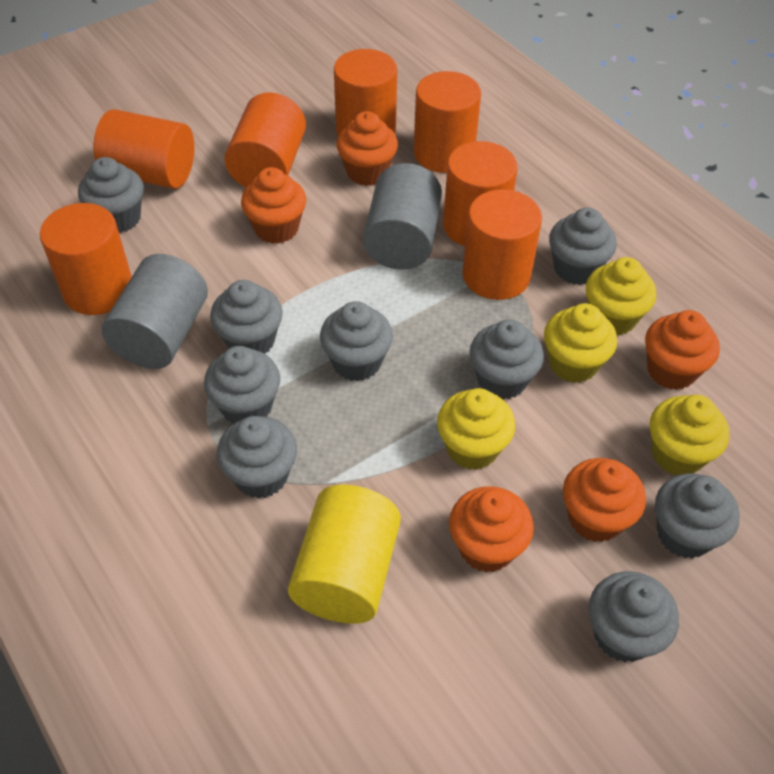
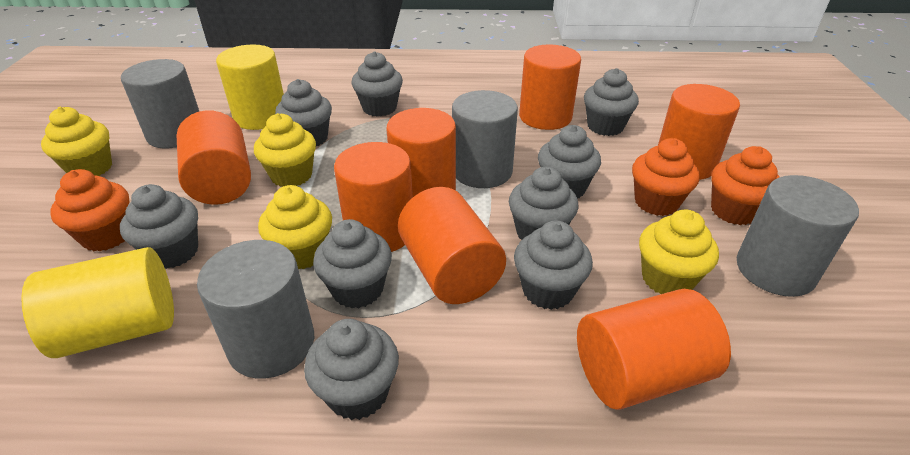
grey cylinder: 2 -> 4
orange cupcake: 5 -> 3
yellow cylinder: 1 -> 2

